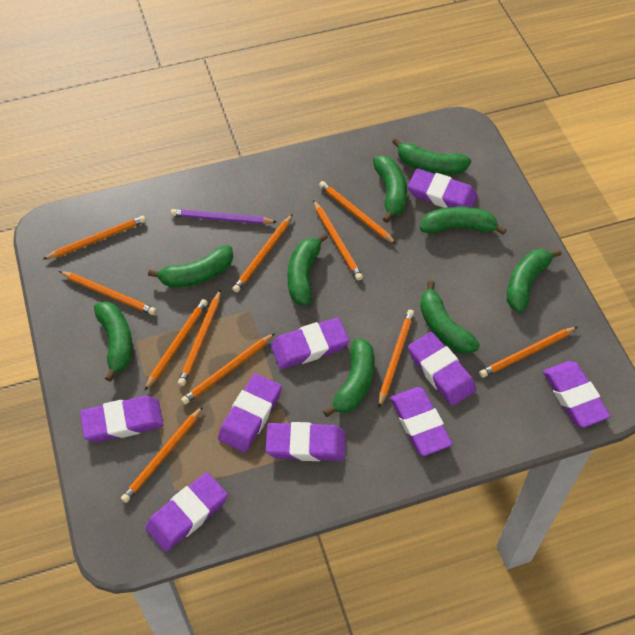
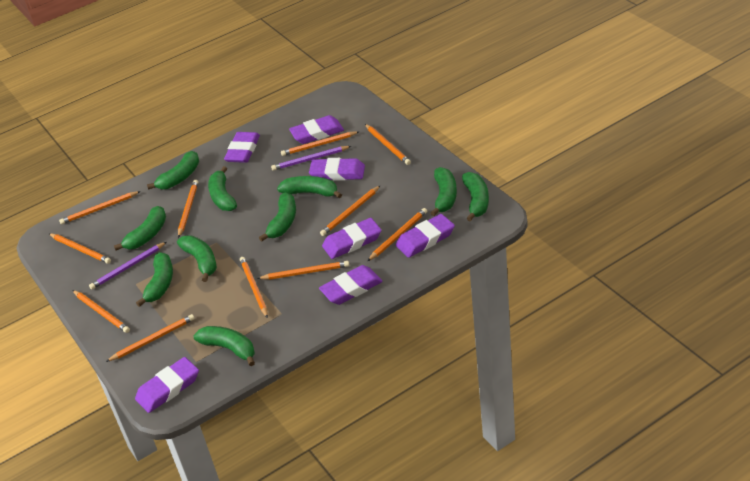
green banana: 9 -> 10
purple eraser: 9 -> 7
purple pencil: 1 -> 2

